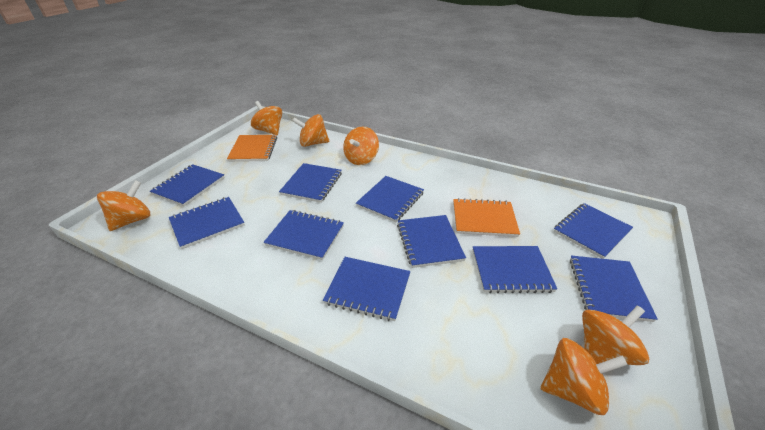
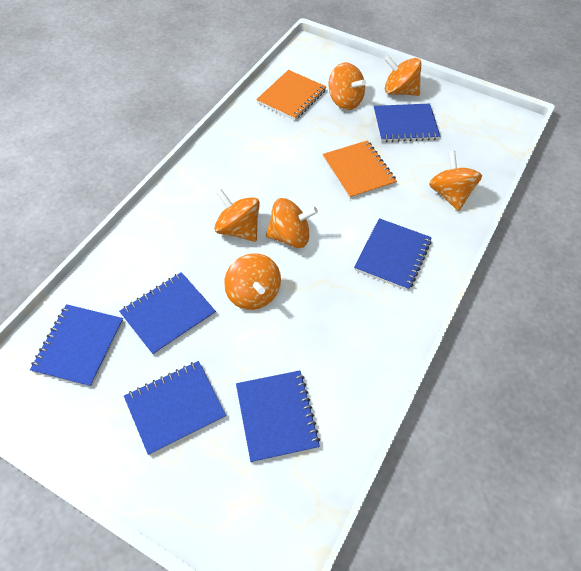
blue notebook: 10 -> 6

